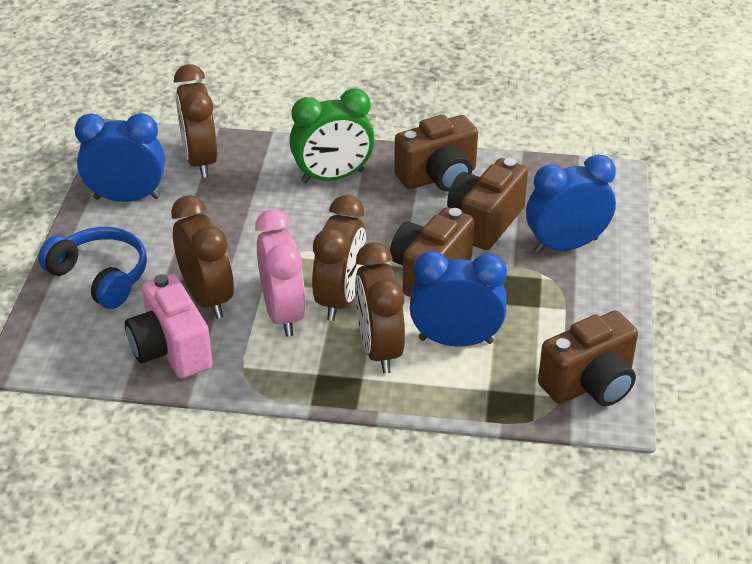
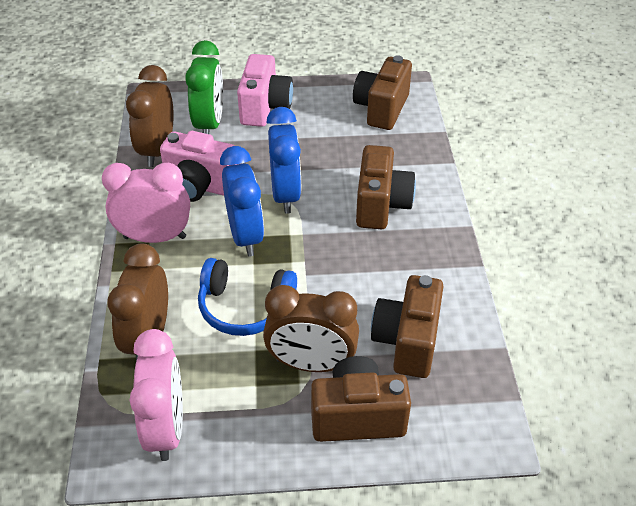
blue clock: 3 -> 2
brown clock: 4 -> 3
pink camera: 1 -> 2
pink clock: 1 -> 2

